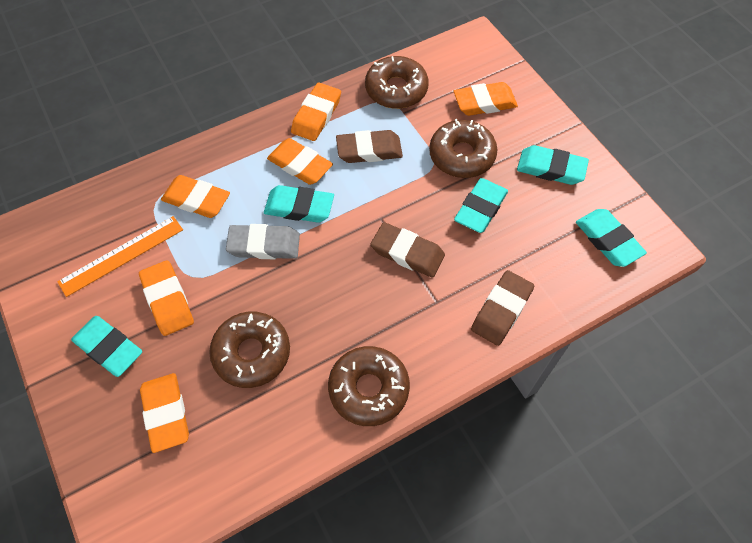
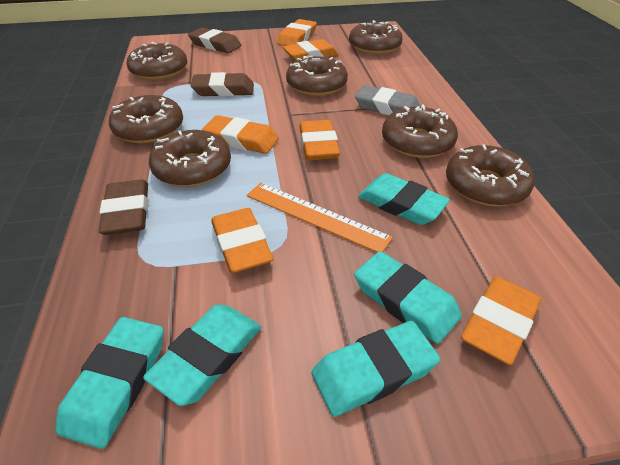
brown donut: 4 -> 7

